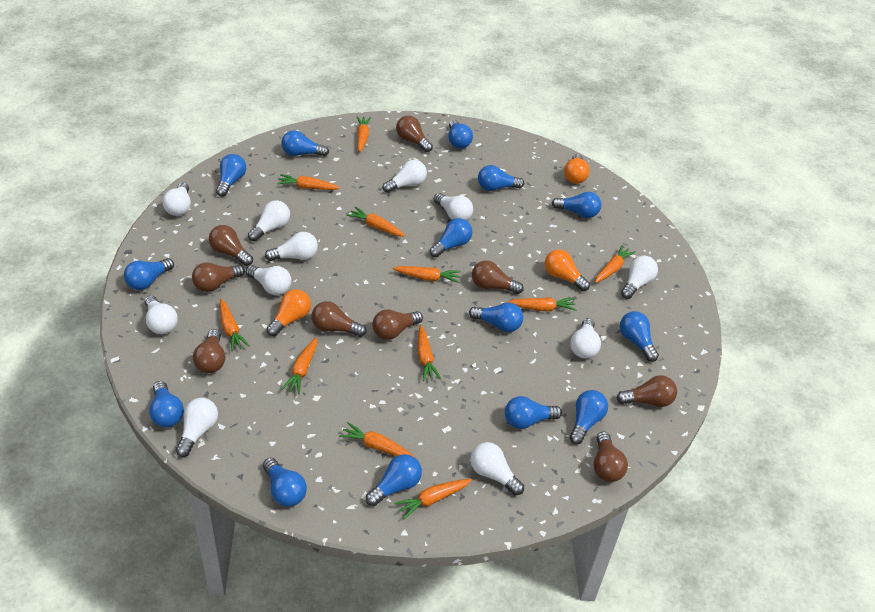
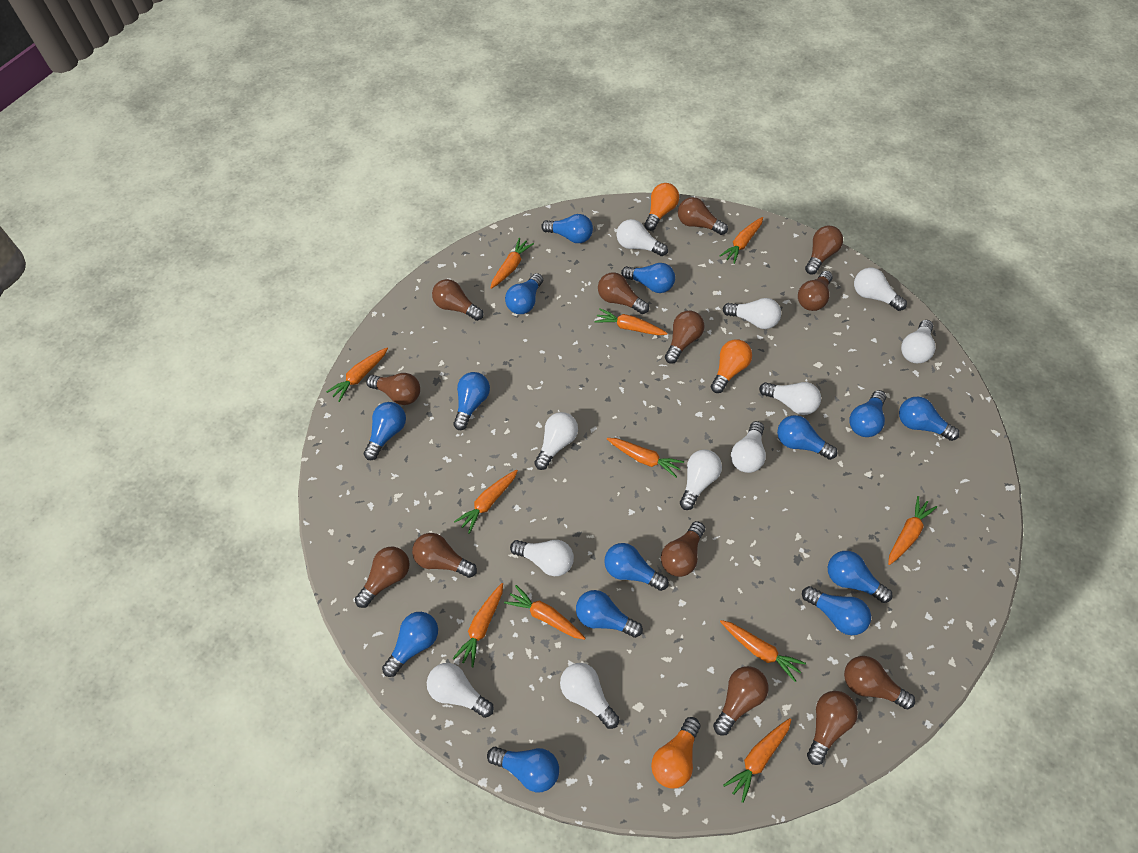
brown light bulb: 9 -> 13

